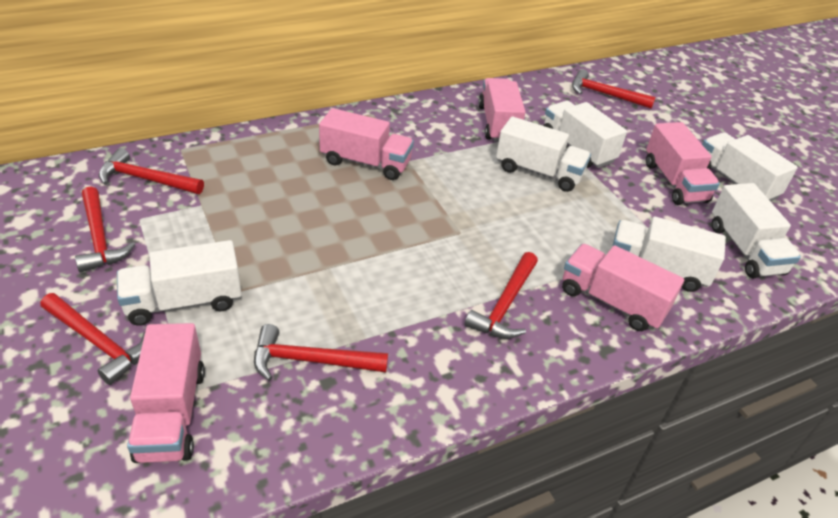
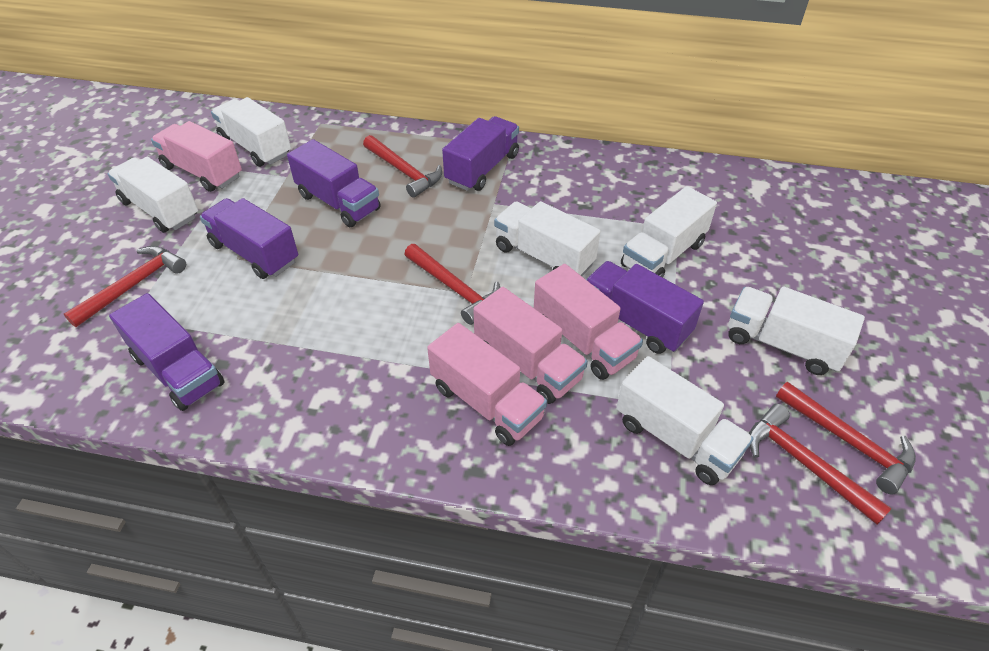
pink truck: 5 -> 4
purple truck: 0 -> 5
red hammer: 6 -> 5

